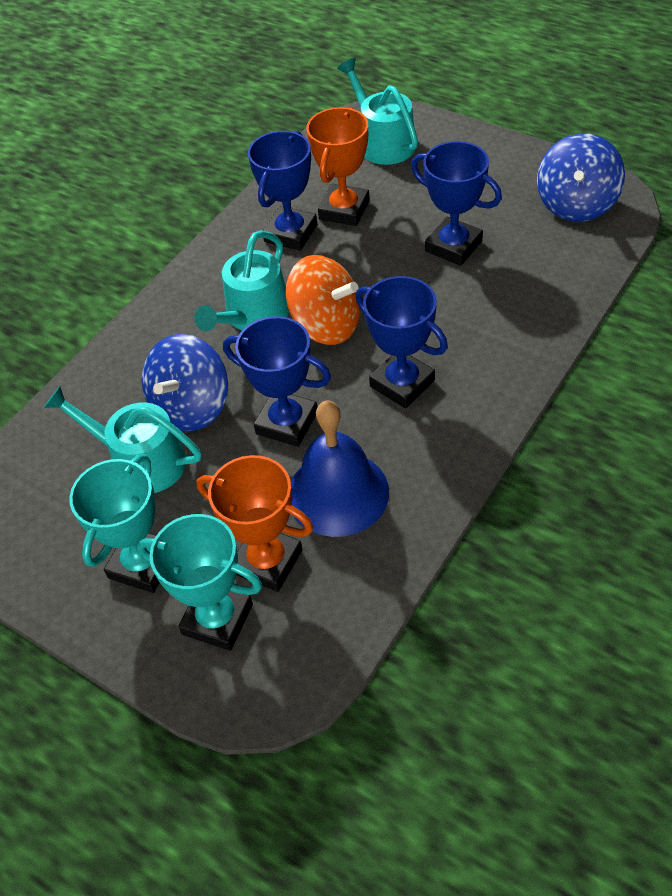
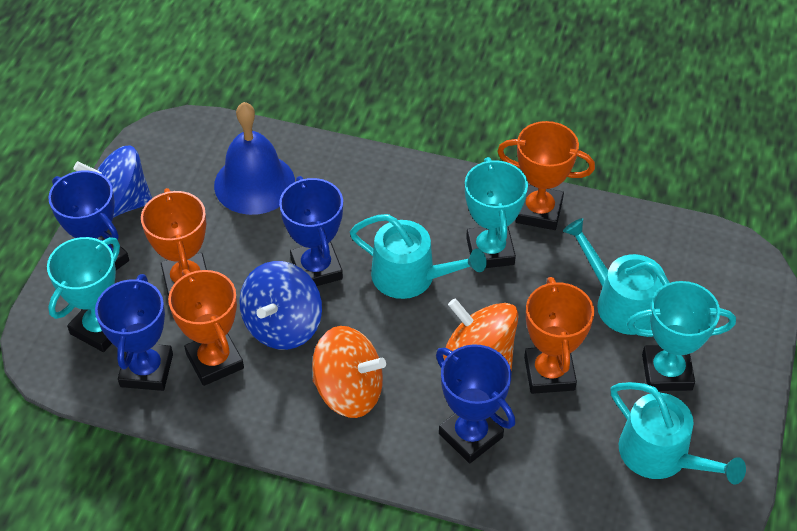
orange spinning top: 1 -> 2
orange trophy: 2 -> 4
turquoise trophy: 2 -> 3

